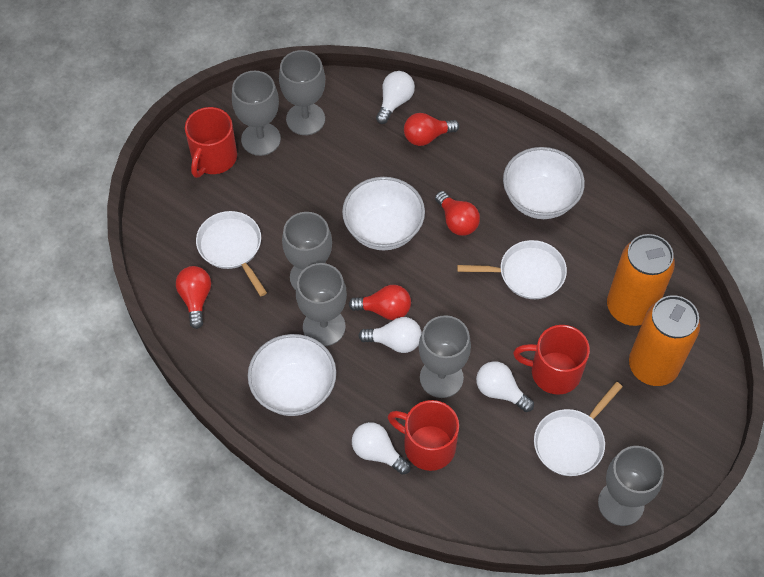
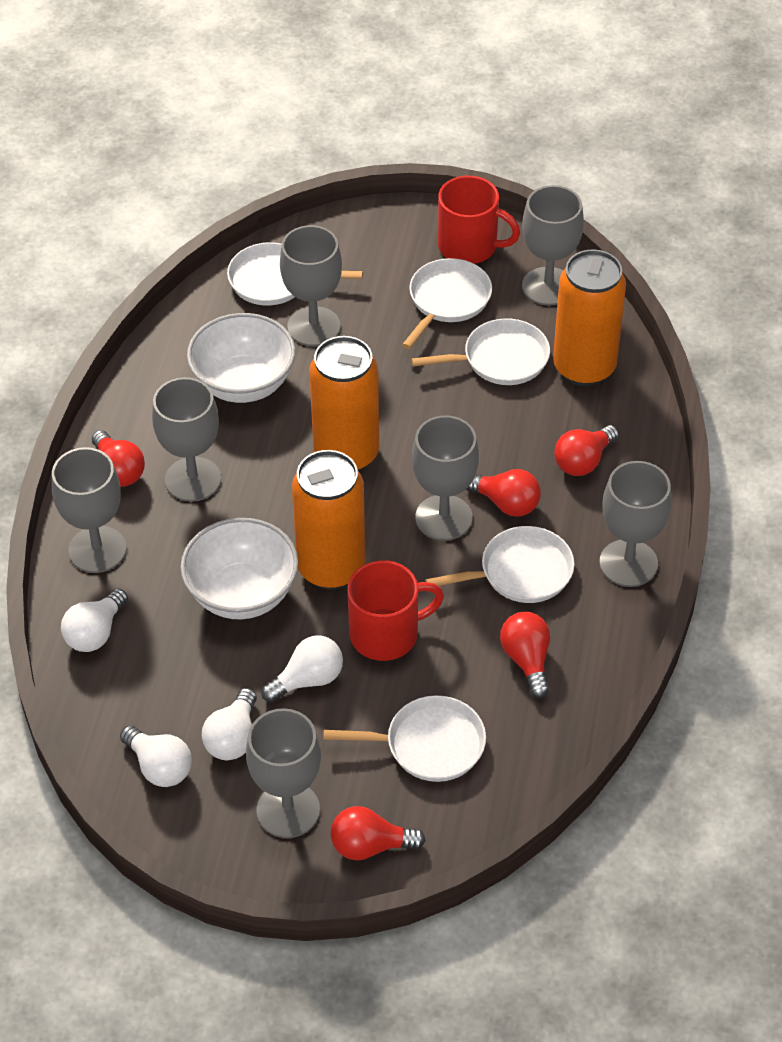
grey goblet: 6 -> 7
orange can: 2 -> 3
red light bulb: 4 -> 5
red mug: 3 -> 2
white bowl: 3 -> 2
white pan: 3 -> 5

